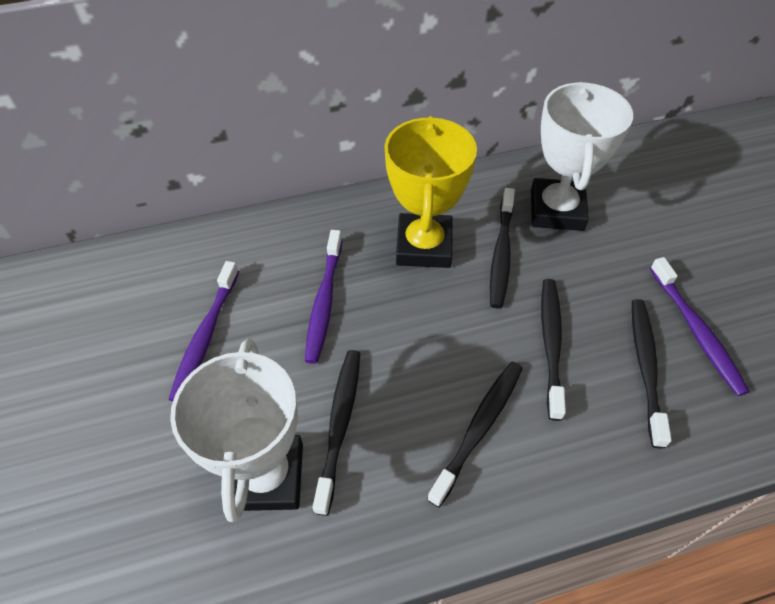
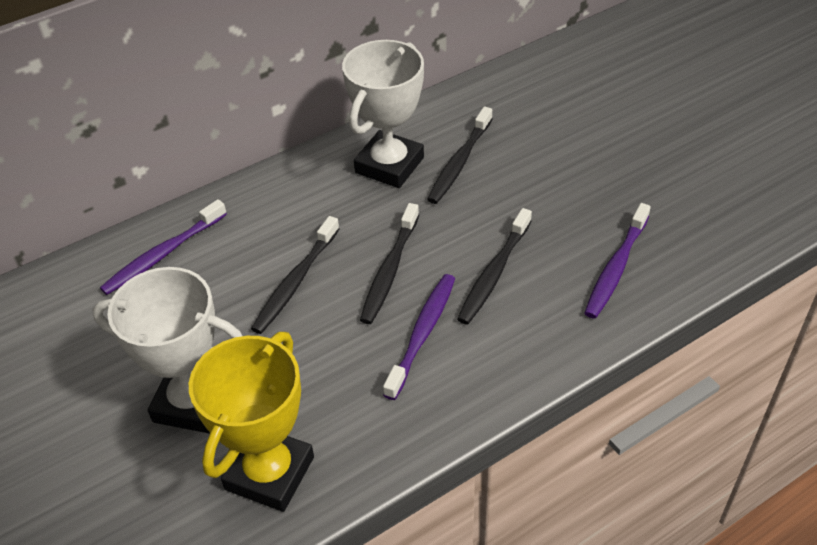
black toothbrush: 5 -> 4

